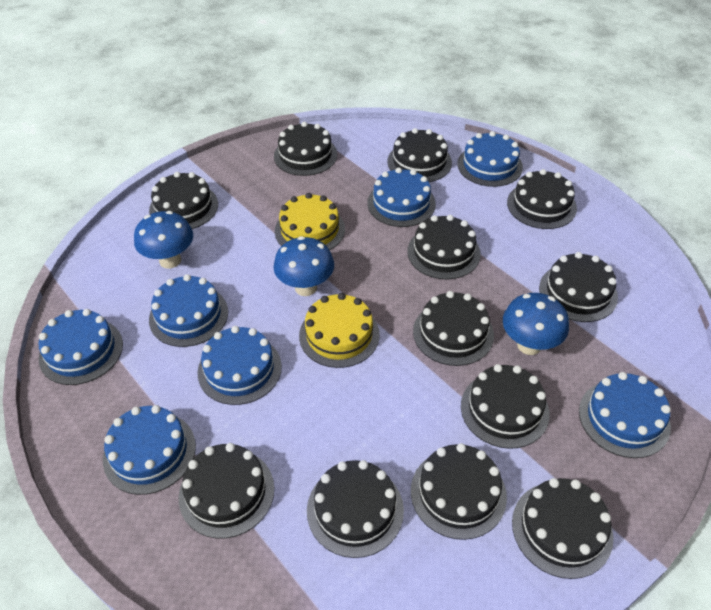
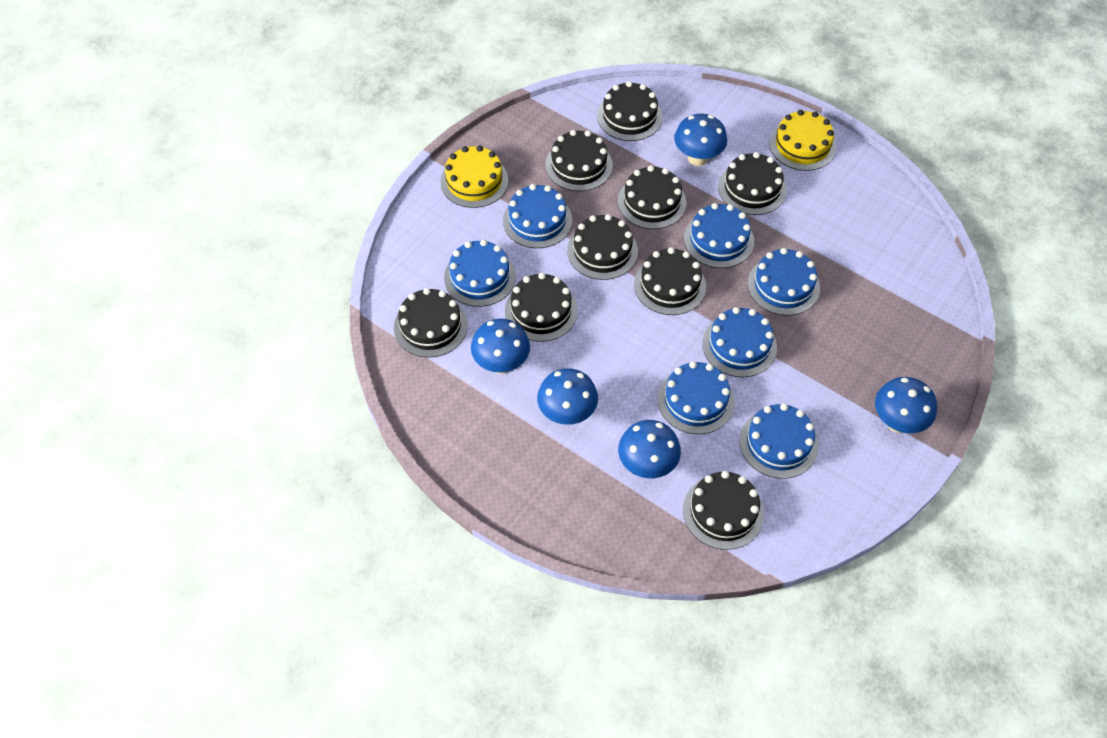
black cake: 12 -> 9
blue mushroom: 3 -> 5

